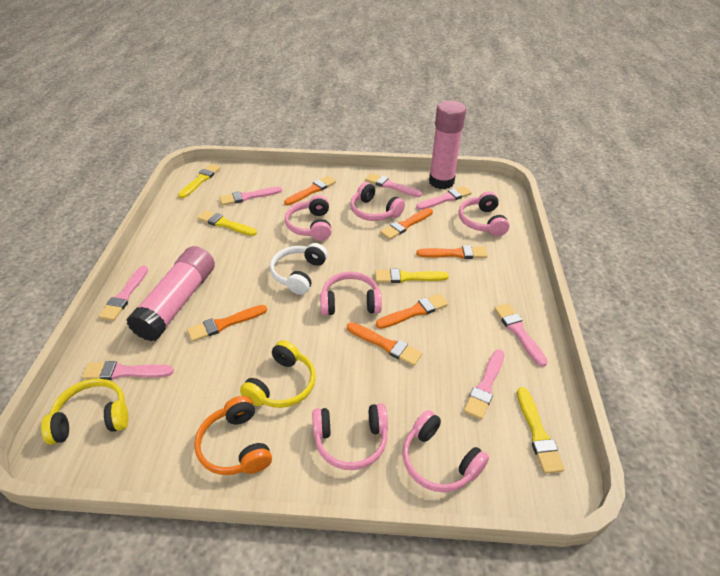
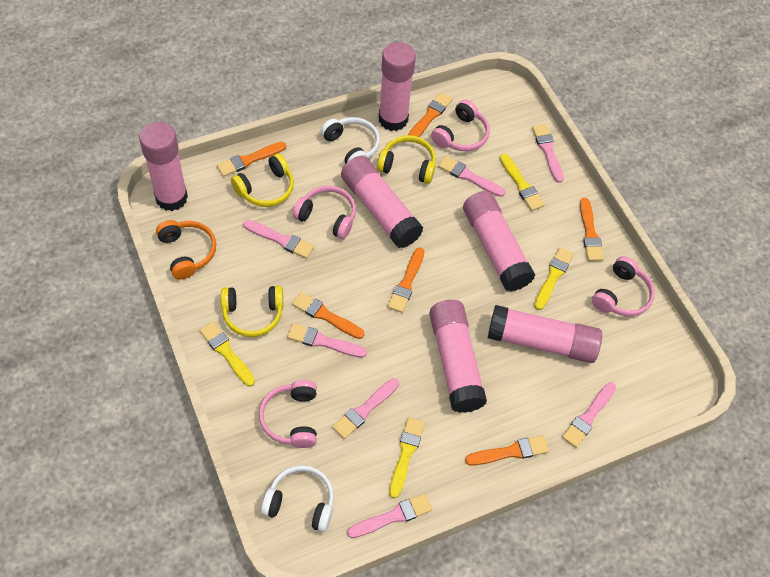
pink glue stick: 2 -> 6
pink headphones: 6 -> 4
white headphones: 1 -> 2
yellow headphones: 2 -> 3

